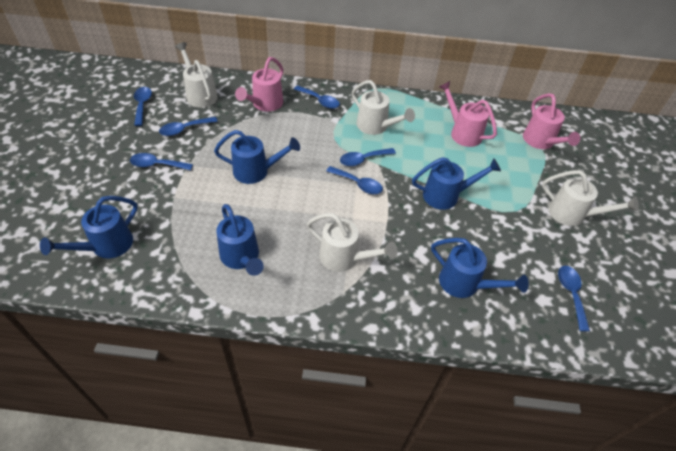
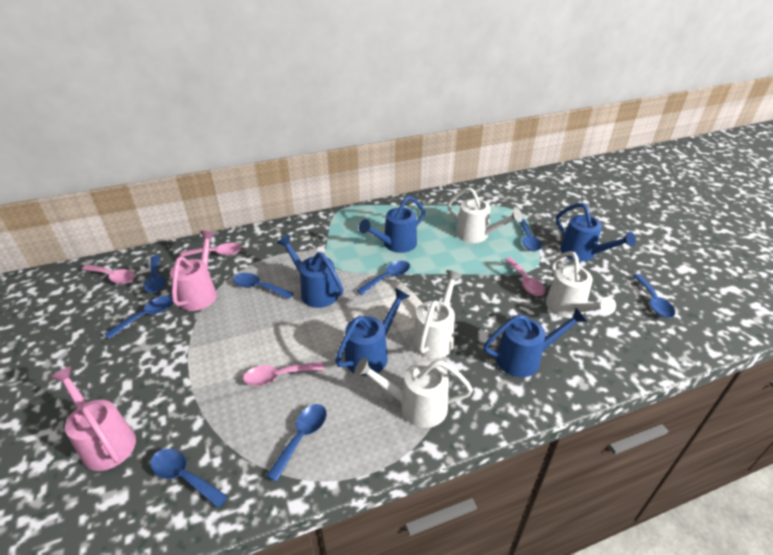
blue spoon: 7 -> 8
pink spoon: 0 -> 4
pink watering can: 3 -> 2

